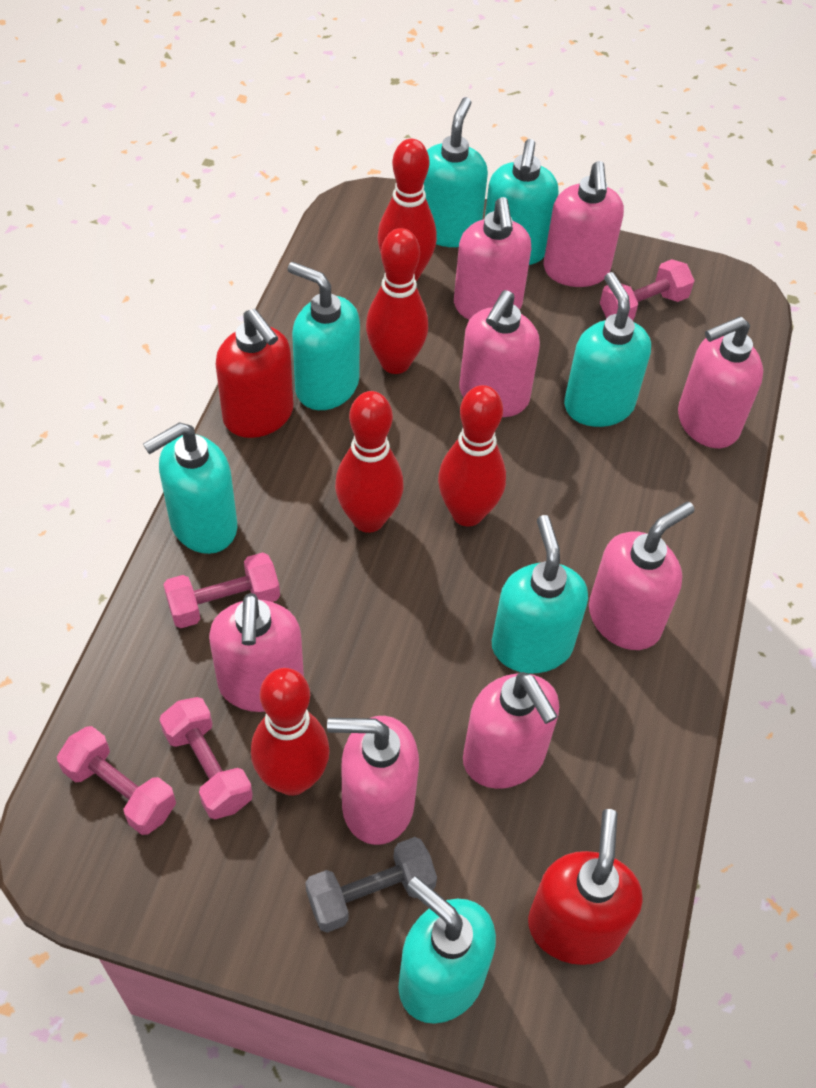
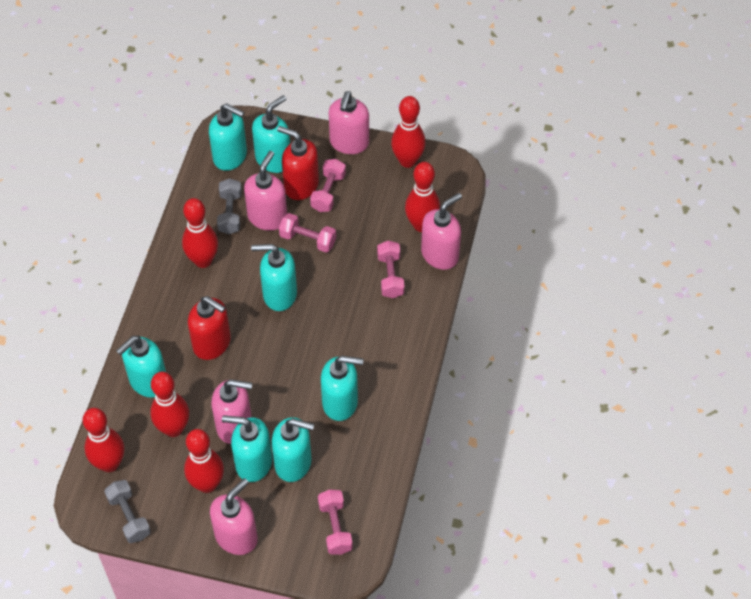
grey dumbbell: 1 -> 2
pink soap dispenser: 8 -> 5
red bowling pin: 5 -> 6

